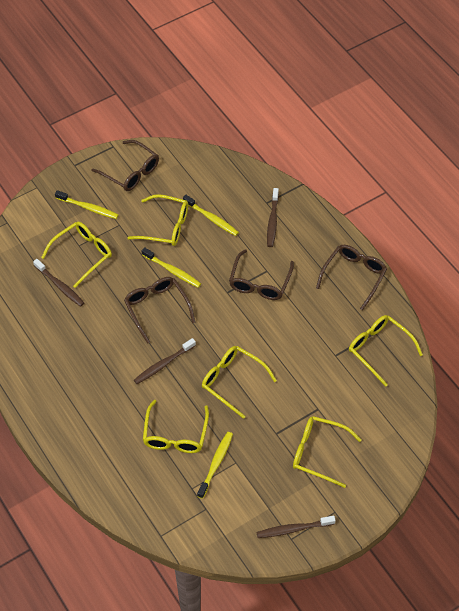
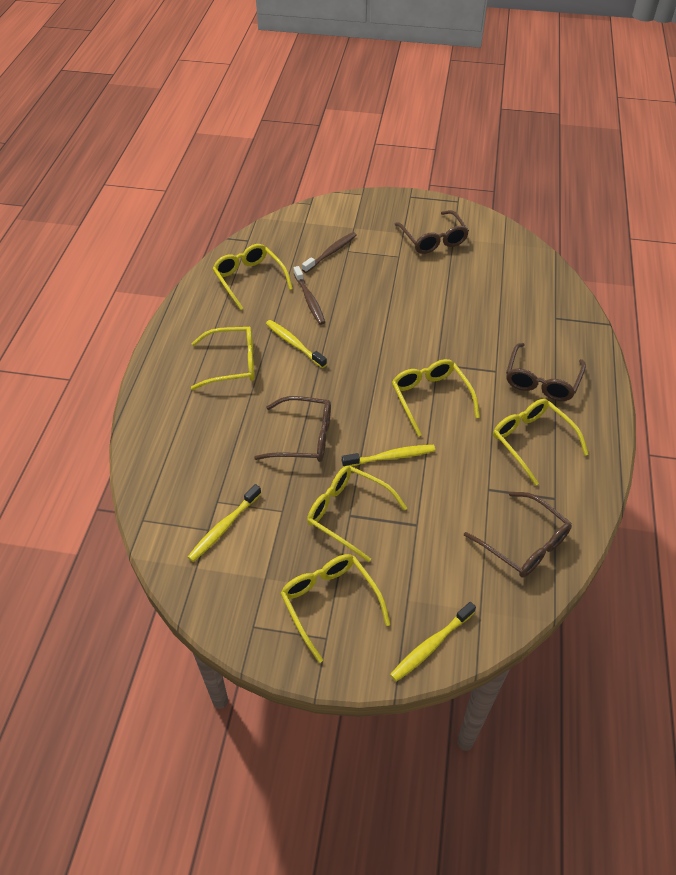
brown toothbrush: 4 -> 2

